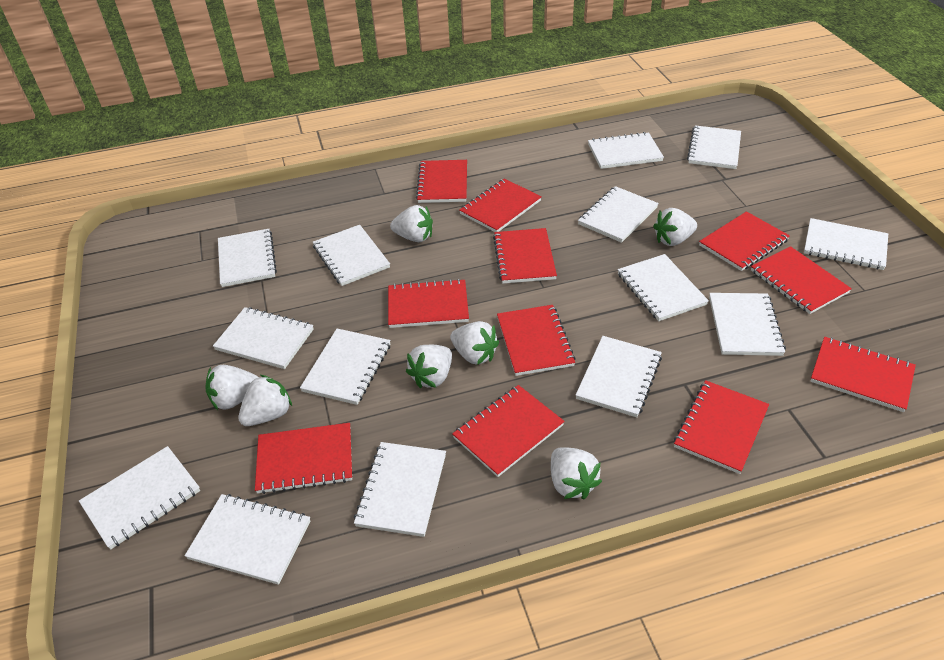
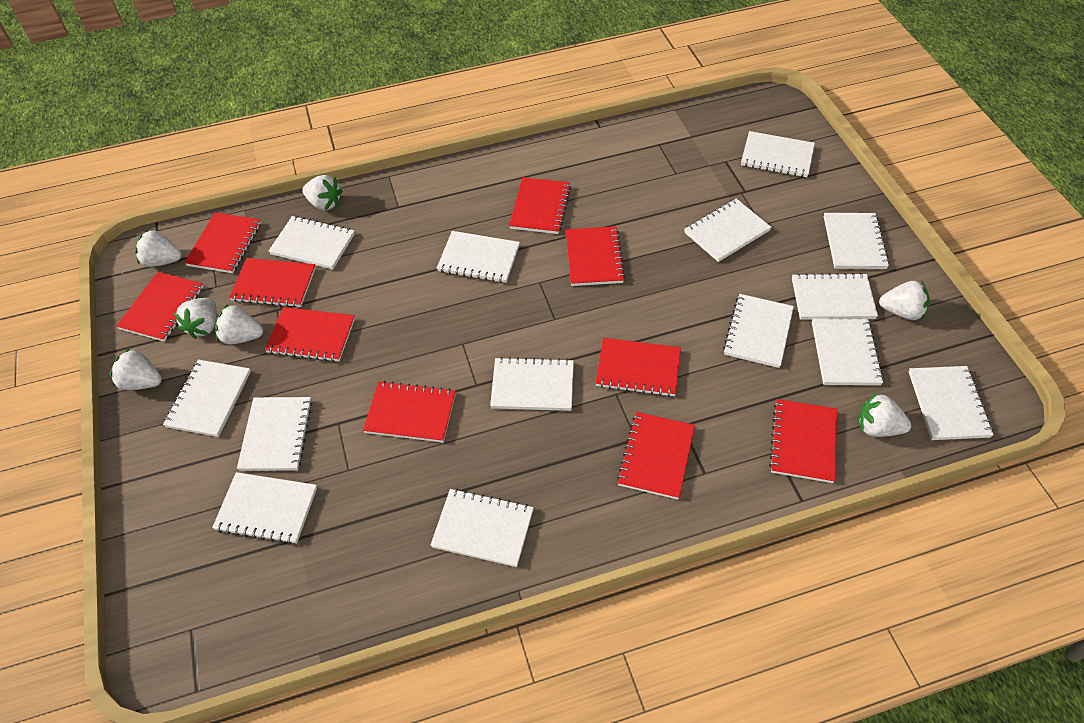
red notebook: 11 -> 10

